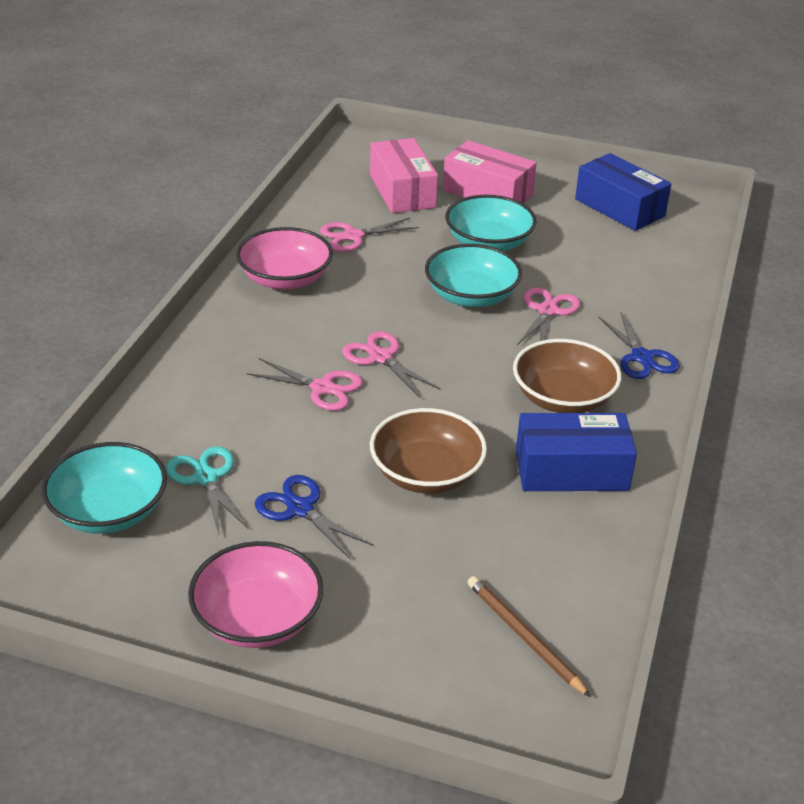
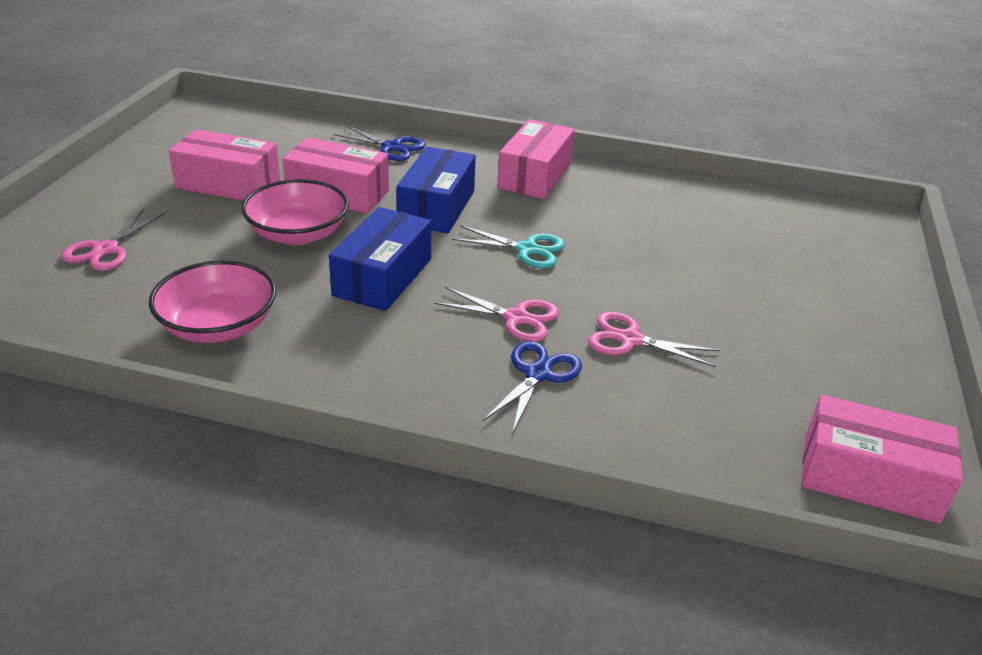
brown bowl: 2 -> 0
brown pencil: 1 -> 0
pink box: 2 -> 4
pink scissors: 4 -> 3
turquoise bowl: 3 -> 0

